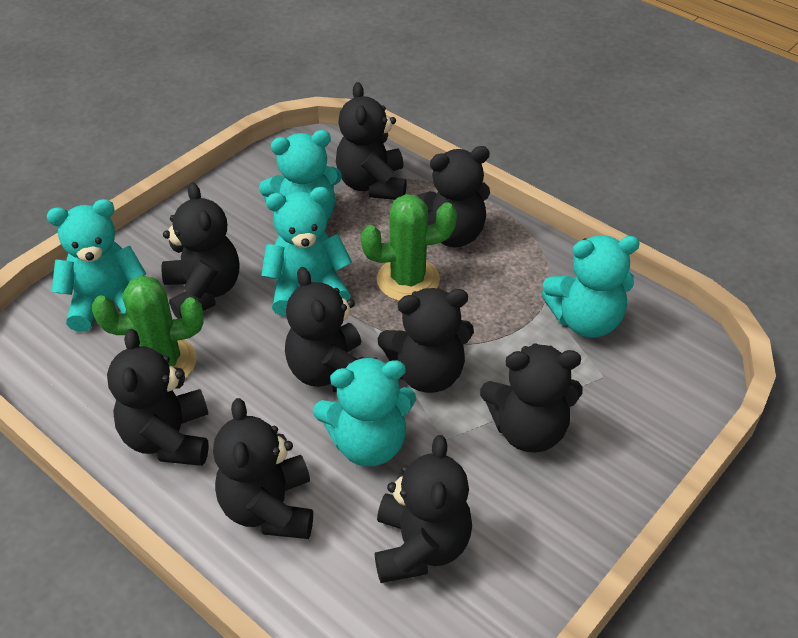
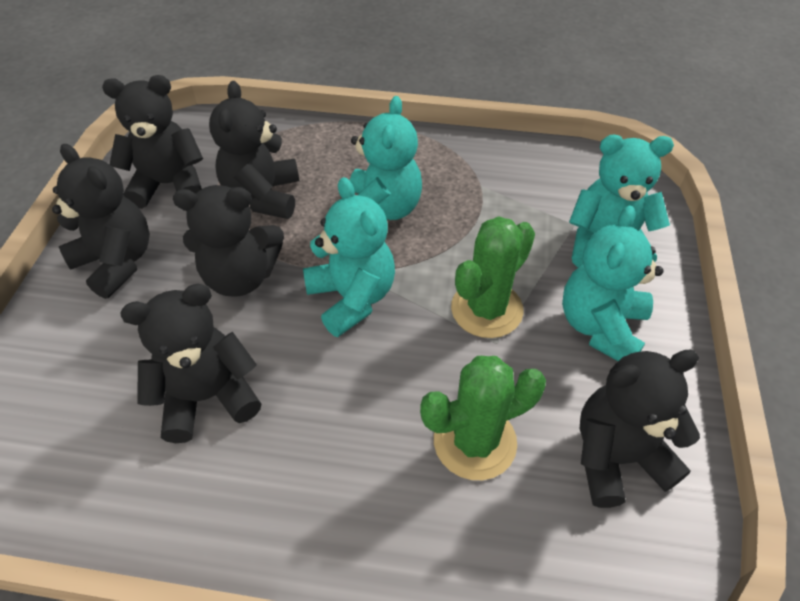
black teddy bear: 9 -> 6
turquoise teddy bear: 5 -> 4

